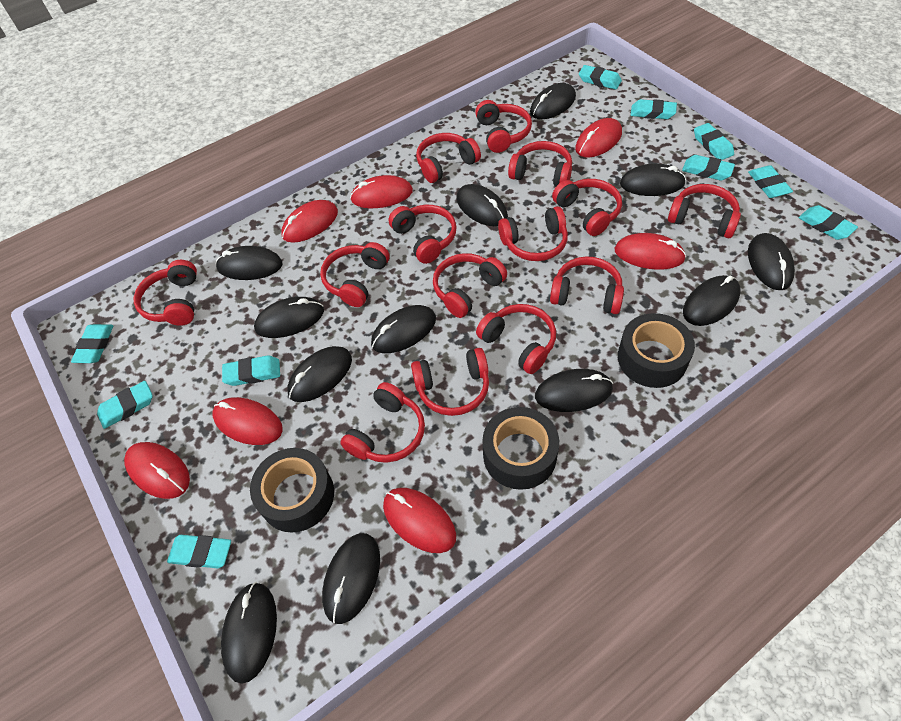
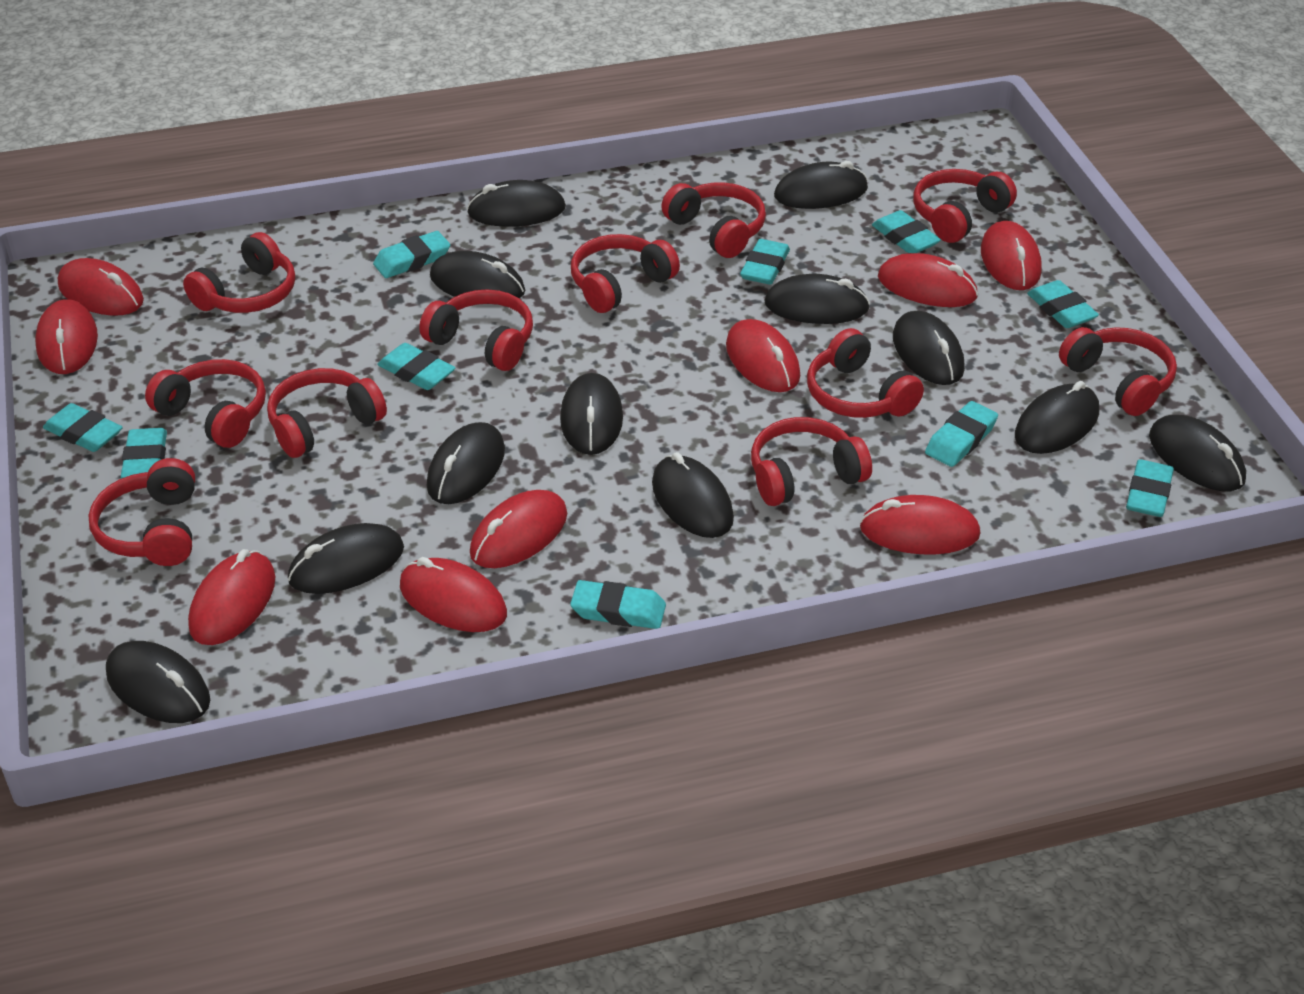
black tape: 3 -> 0
red headphones: 14 -> 11
red mouse: 7 -> 9

